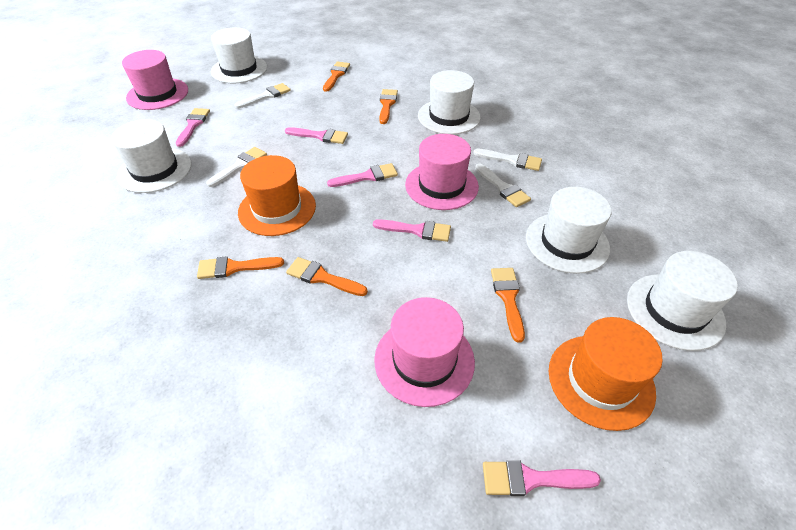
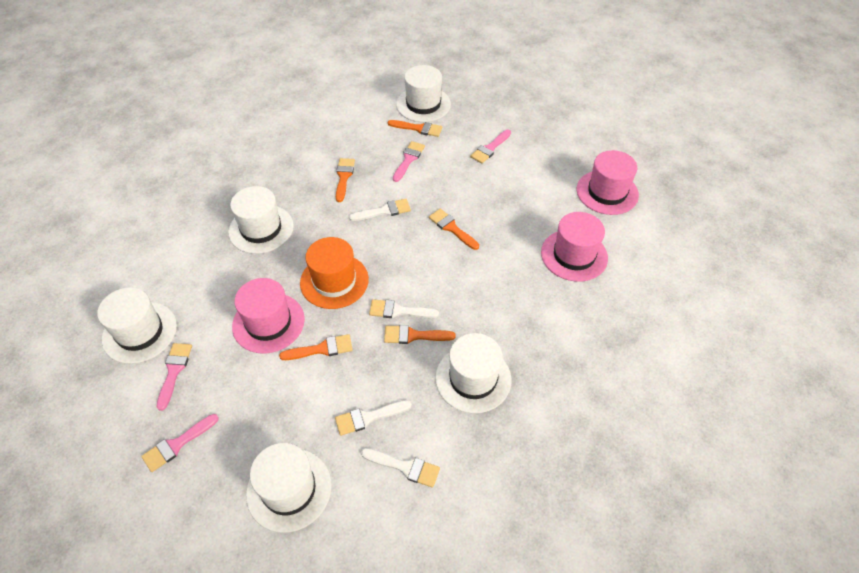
orange hat: 2 -> 1
pink brush: 5 -> 4

